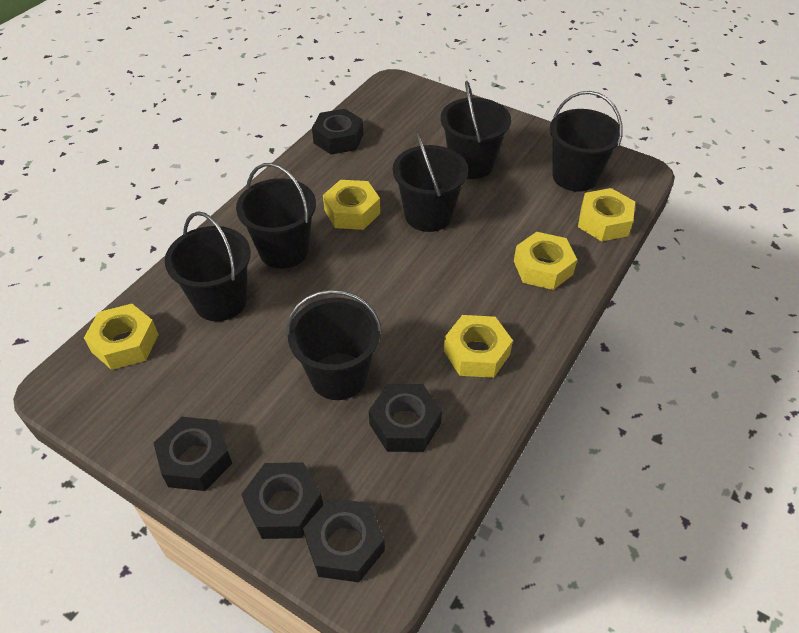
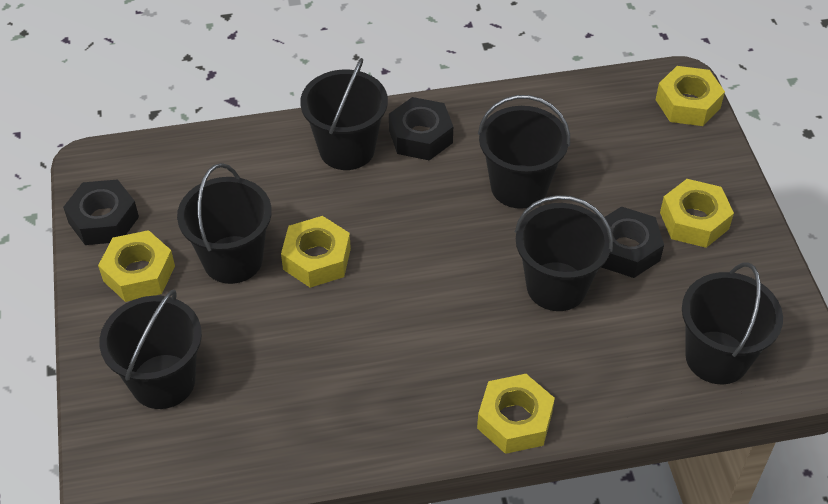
black nut: 5 -> 3

